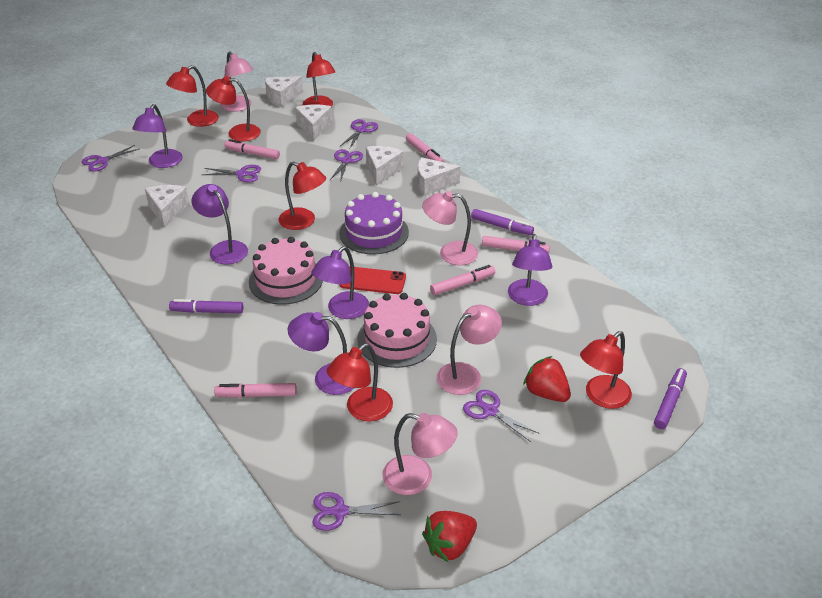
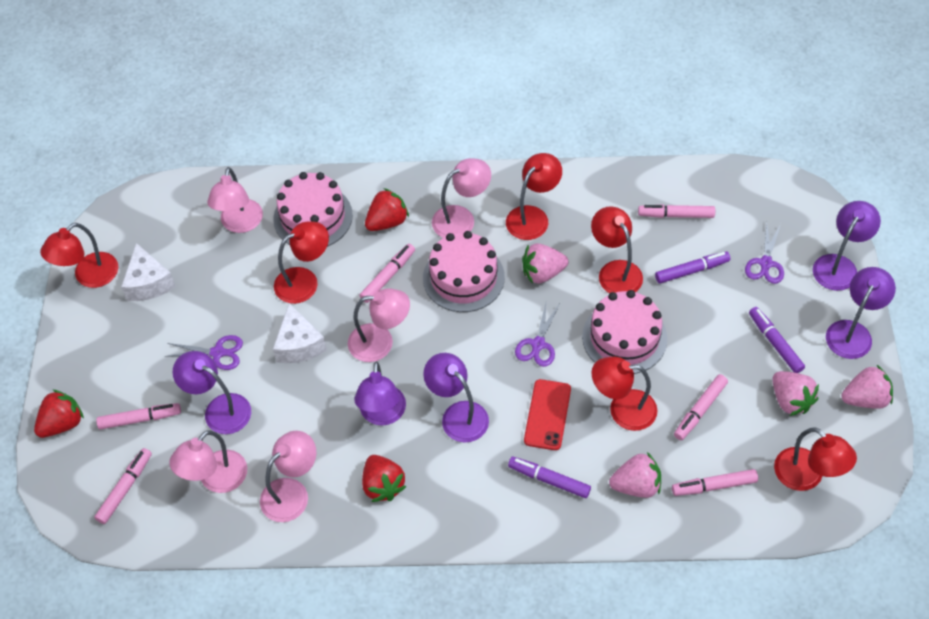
pink cake: 2 -> 3
pink lamp: 4 -> 5
pink marker: 5 -> 6
pink strawberry: 0 -> 4
purple cake: 1 -> 0
purple scissors: 6 -> 3
red strawberry: 2 -> 3
white cheese: 5 -> 2

